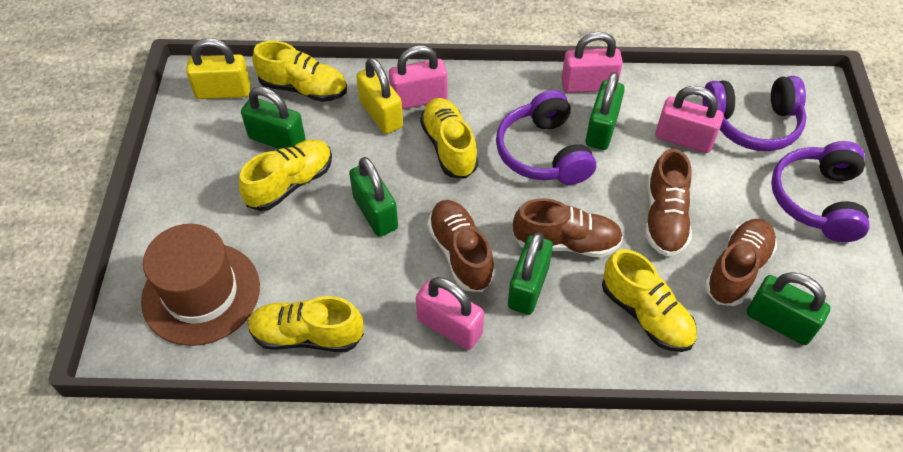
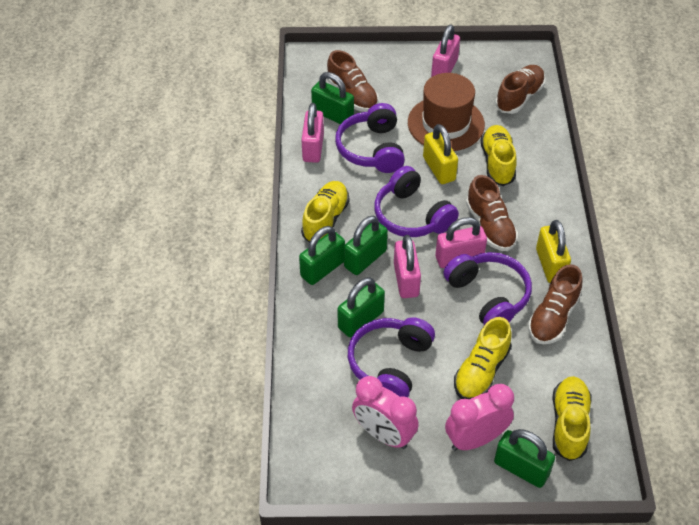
pink clock: 0 -> 2
purple headphones: 3 -> 4
yellow shoe: 5 -> 4

